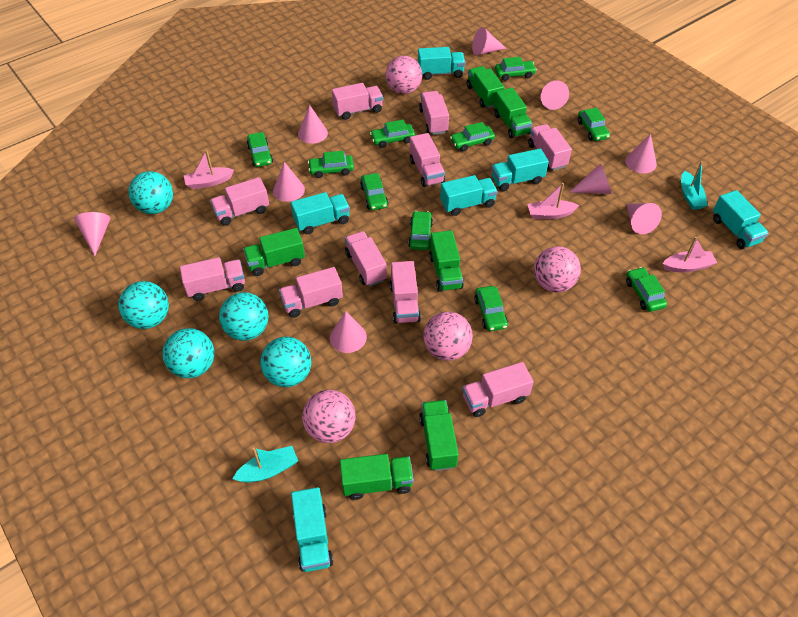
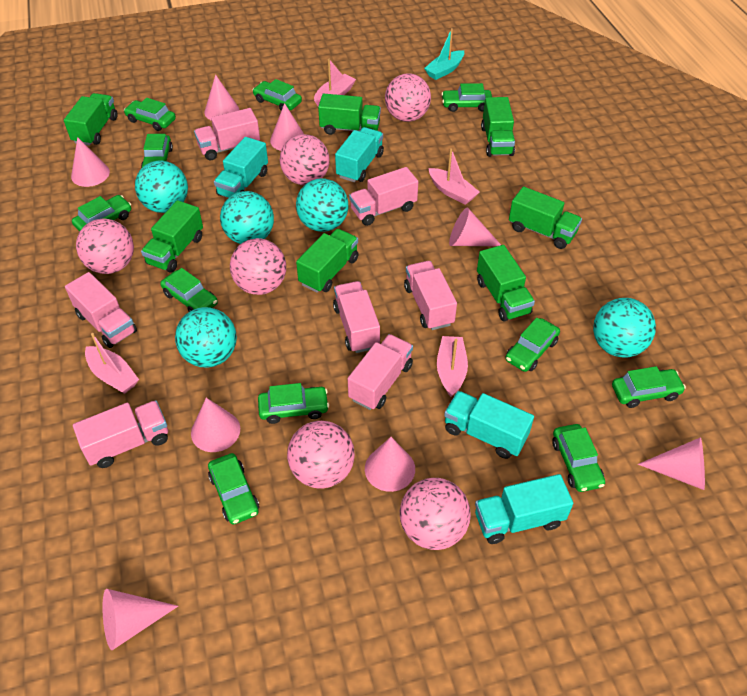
green car: 10 -> 11
green truck: 6 -> 7
pink ball: 4 -> 6
pink boat: 3 -> 4
pink cone: 9 -> 8
pink truck: 10 -> 7
turquoise boat: 2 -> 1
turquoise truck: 6 -> 4

